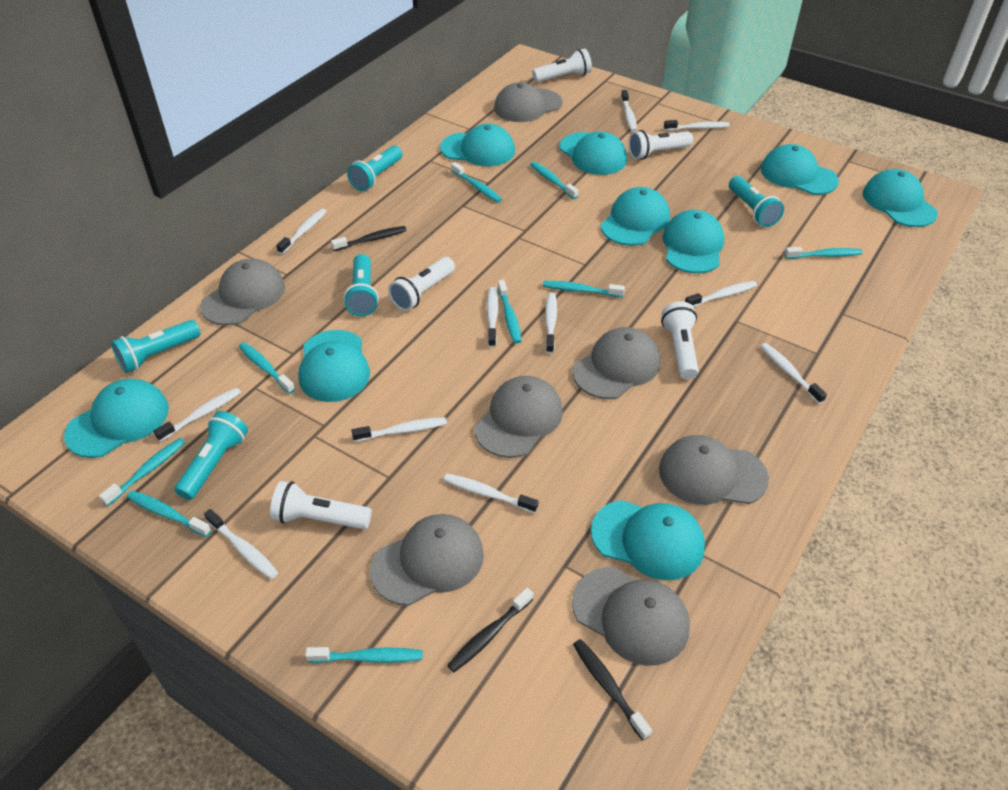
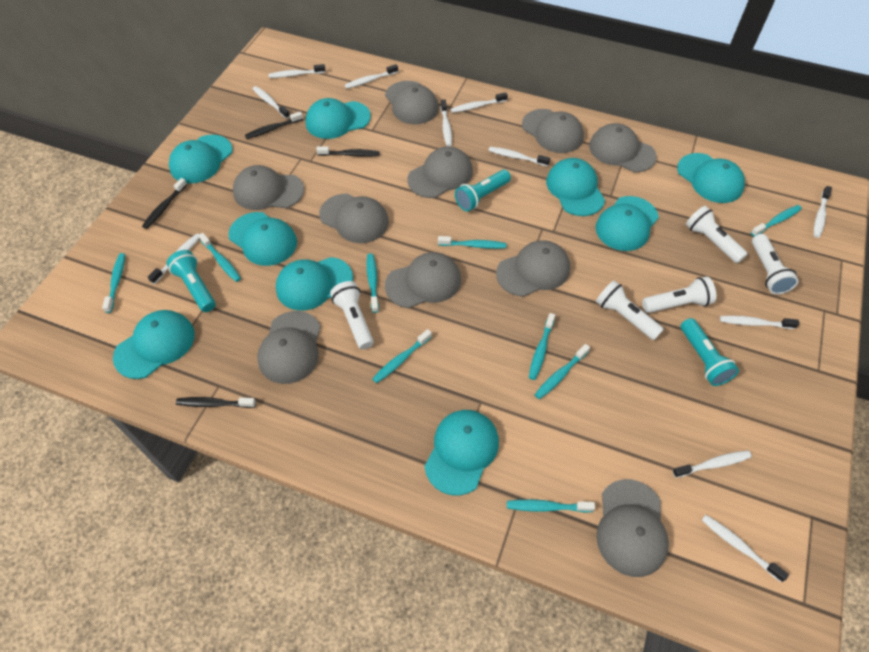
black toothbrush: 3 -> 4
grey cap: 7 -> 10
turquoise flashlight: 5 -> 3

